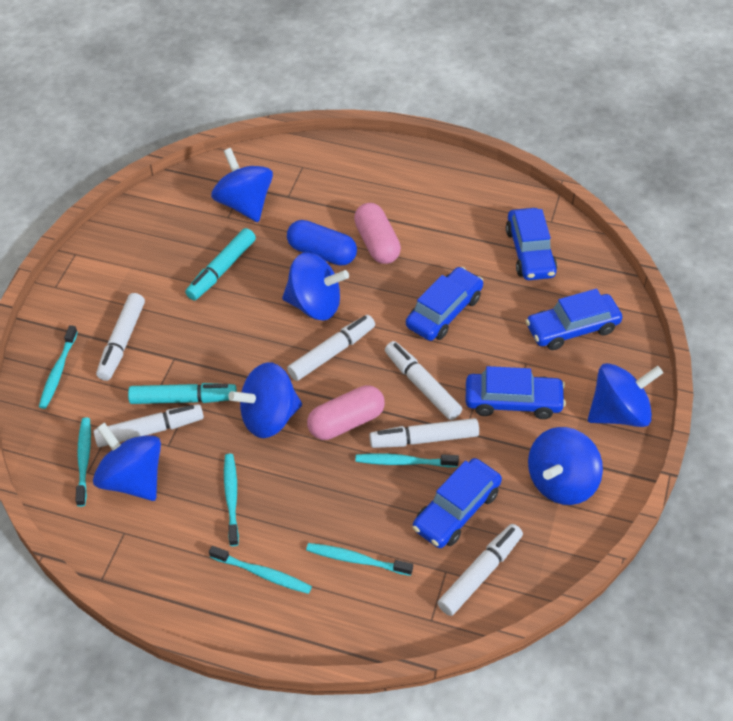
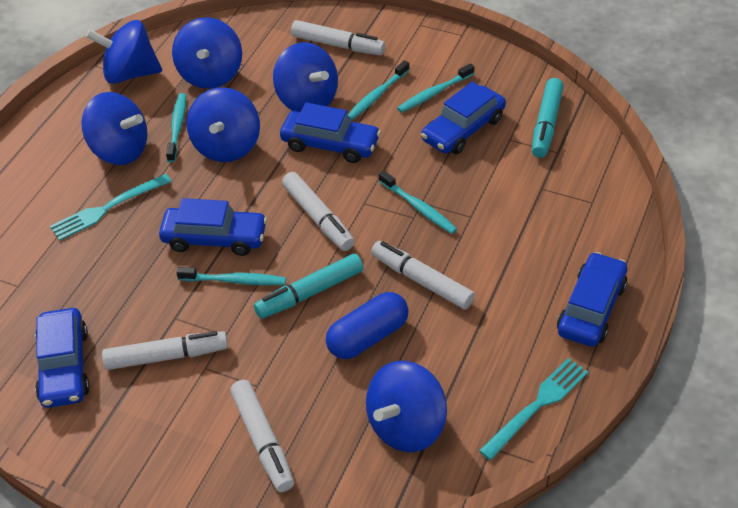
pink capsule: 2 -> 0
turquoise fork: 0 -> 2
turquoise toothbrush: 6 -> 5
white marker: 6 -> 5

